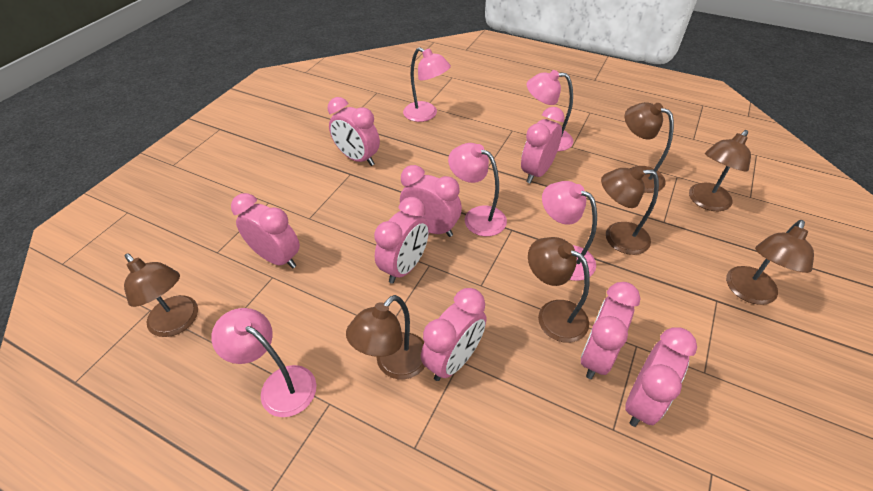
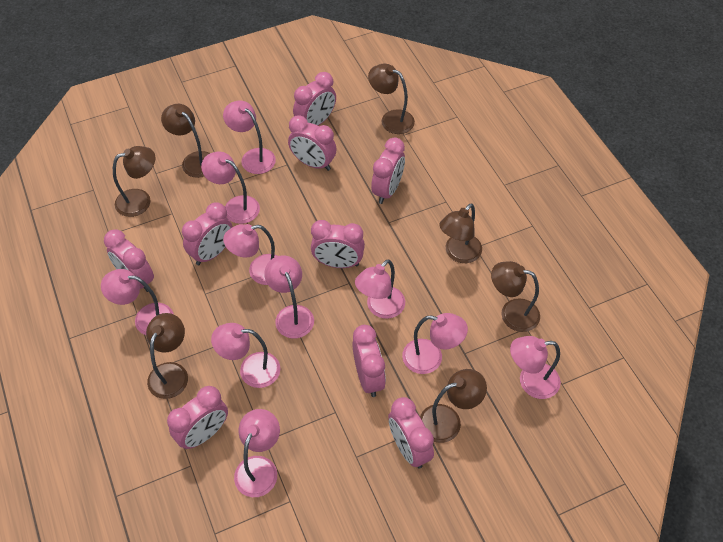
pink clock: 8 -> 9
pink lamp: 5 -> 10

